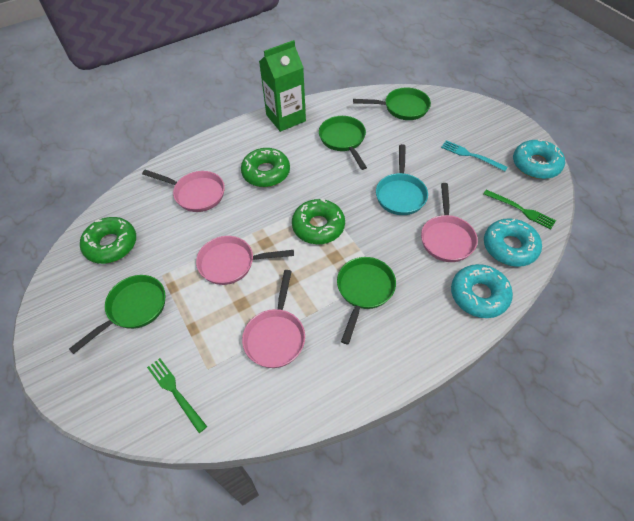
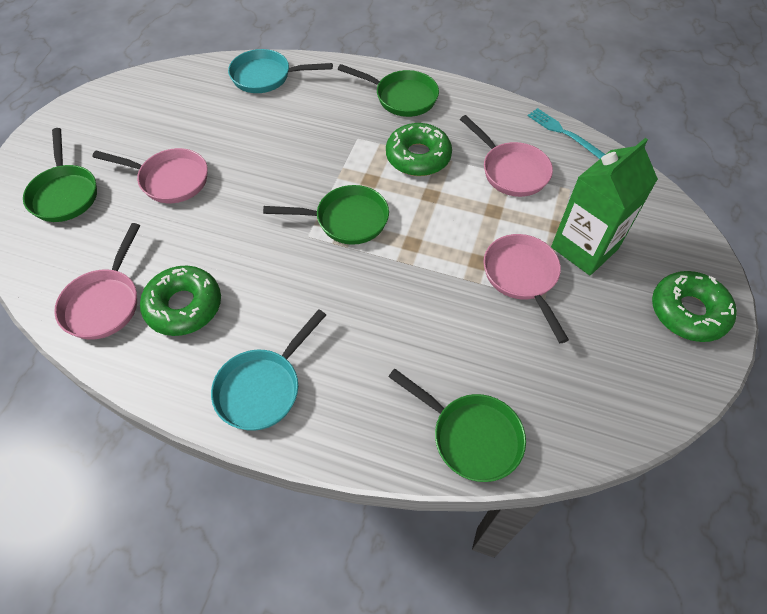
green fork: 2 -> 0
turquoise donut: 3 -> 0
turquoise pan: 1 -> 2

